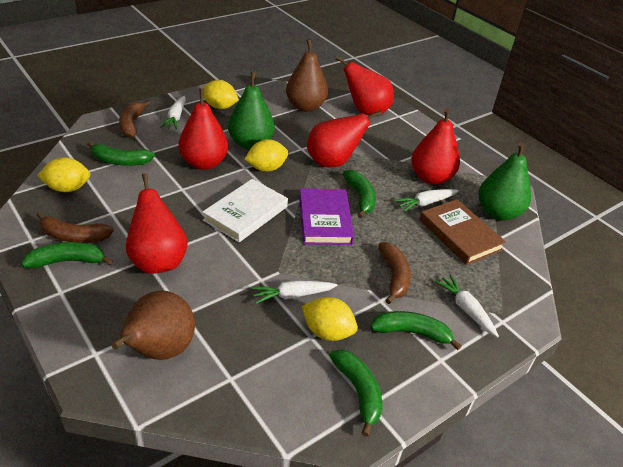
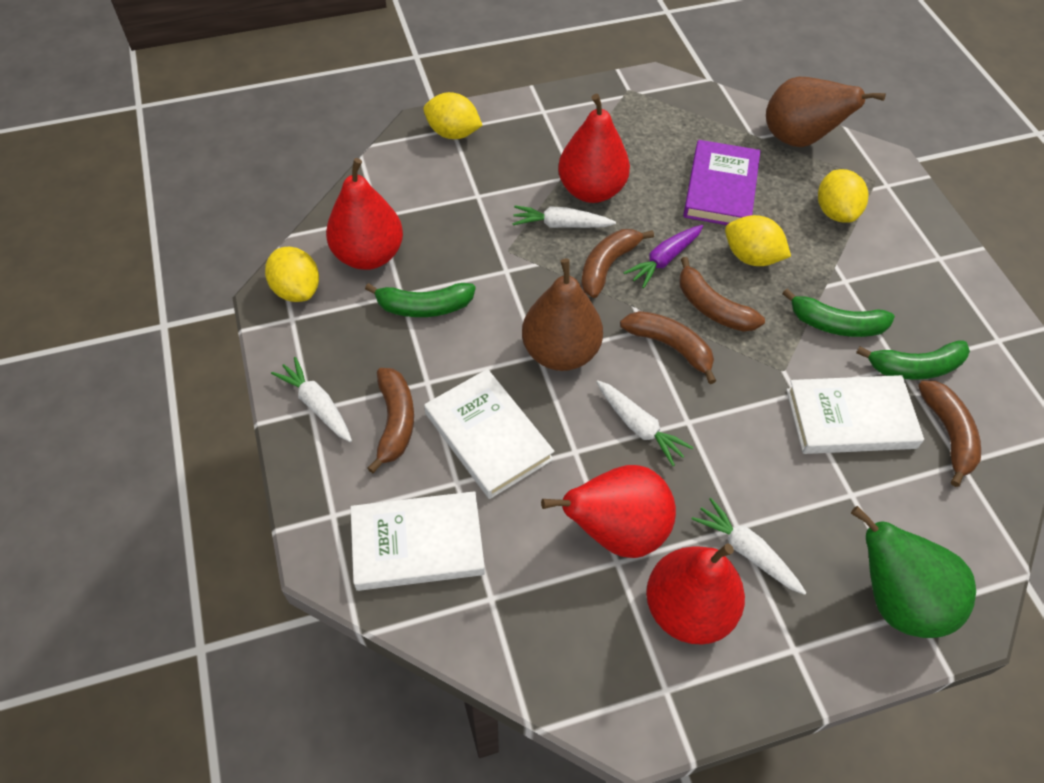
brown banana: 3 -> 5
brown book: 1 -> 0
green banana: 5 -> 3
green pear: 2 -> 1
purple carrot: 0 -> 1
red pear: 5 -> 4
white book: 1 -> 3

